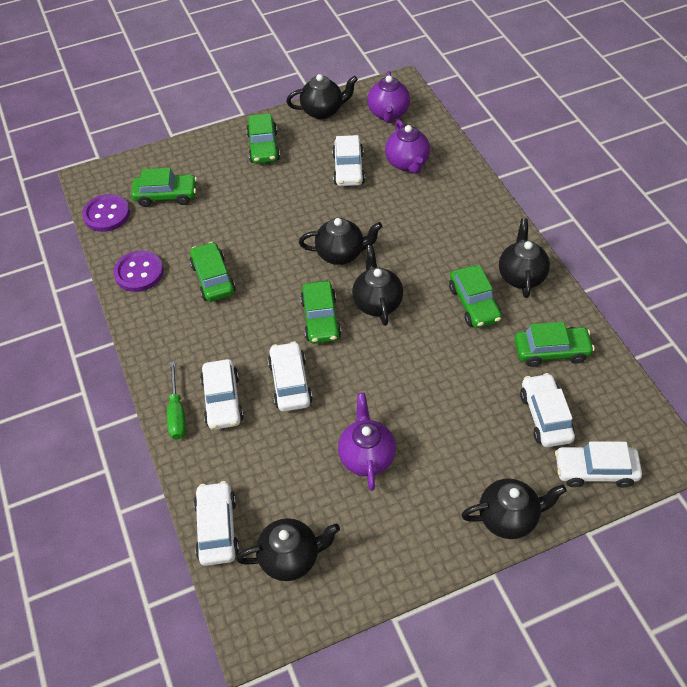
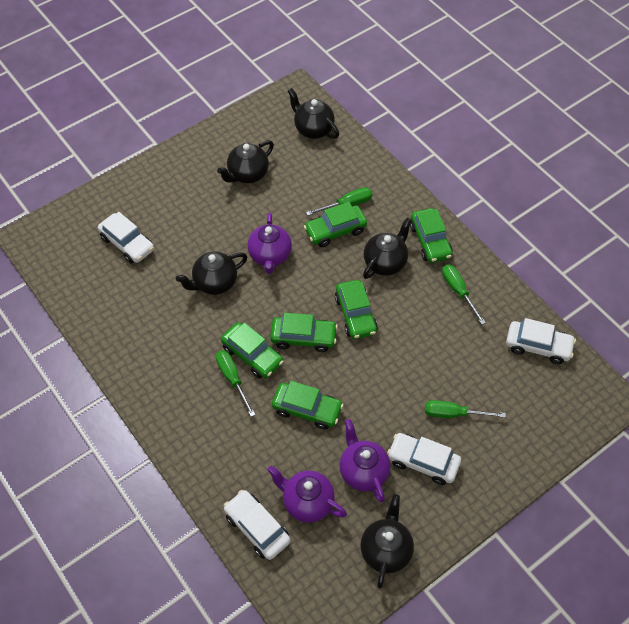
black teapot: 6 -> 5
green screwdriver: 1 -> 4
purple button: 2 -> 0
white car: 6 -> 4

